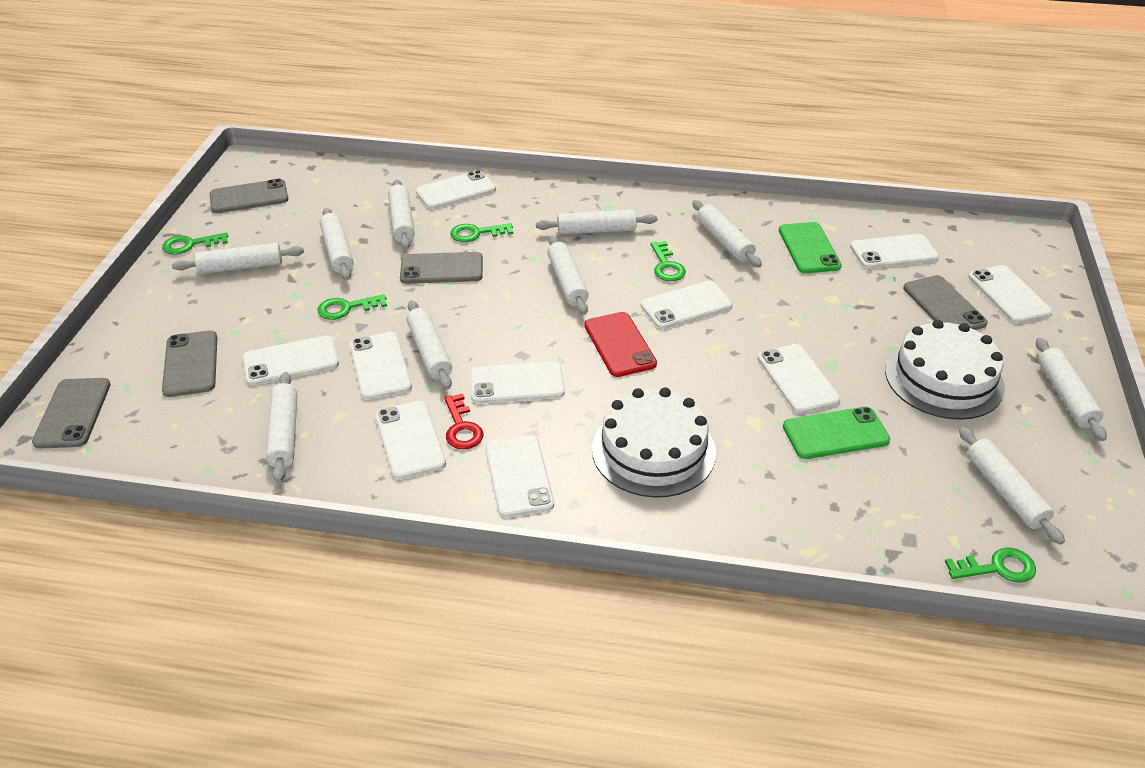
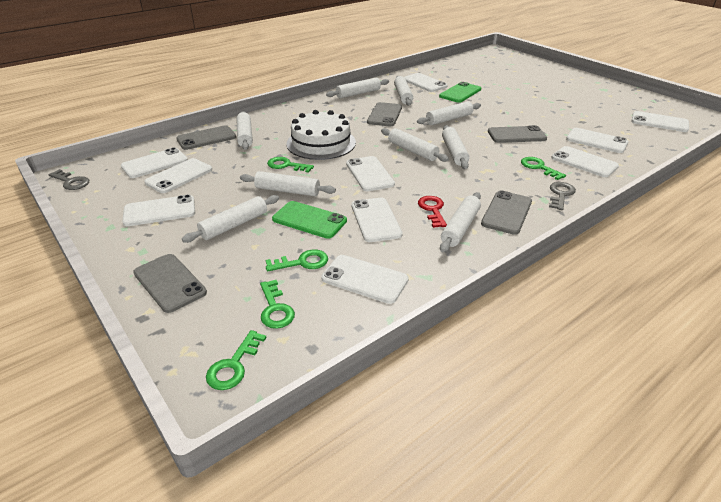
grey key: 0 -> 2
red phone: 1 -> 0
white cake: 2 -> 1
white rolling pin: 10 -> 9

